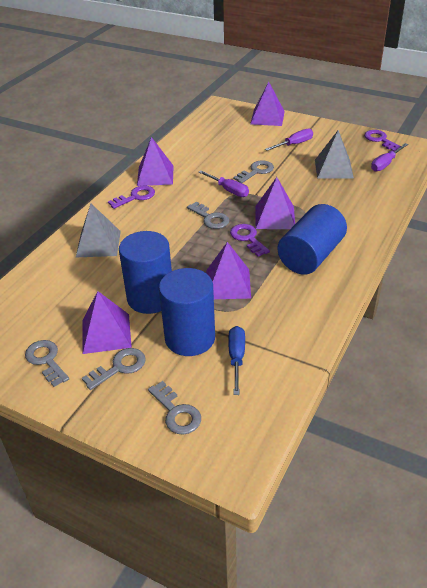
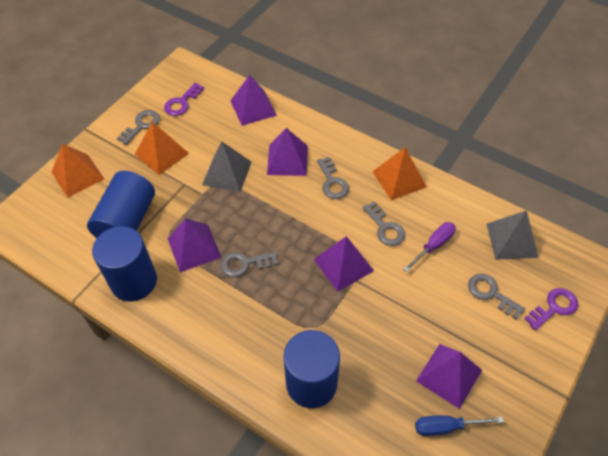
orange pyramid: 0 -> 3
purple key: 3 -> 2
purple screwdriver: 3 -> 1

